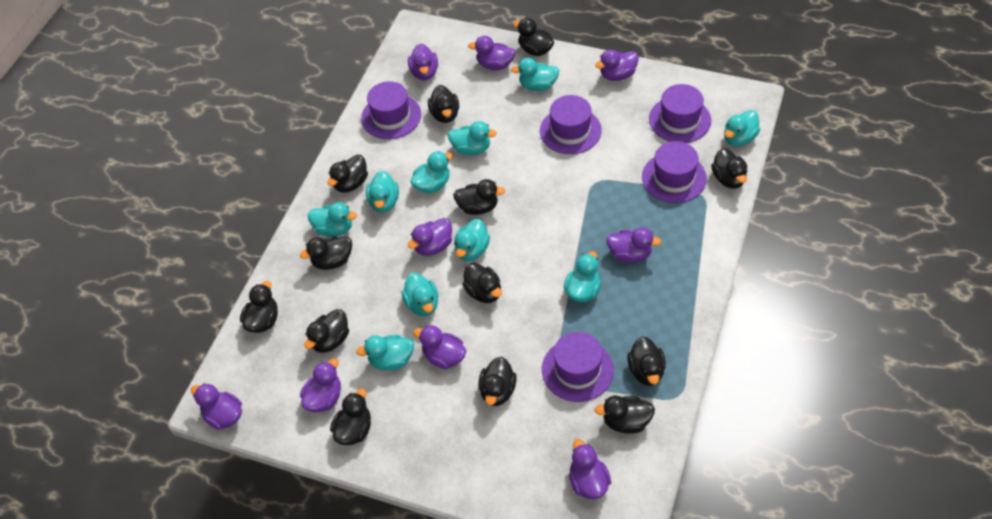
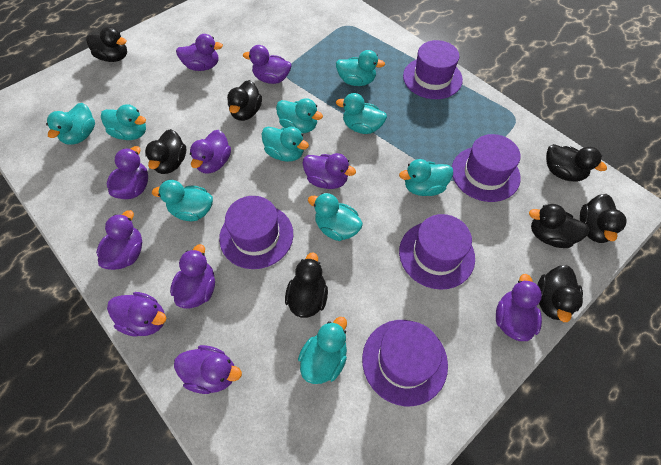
black duck: 13 -> 8
purple duck: 9 -> 10

